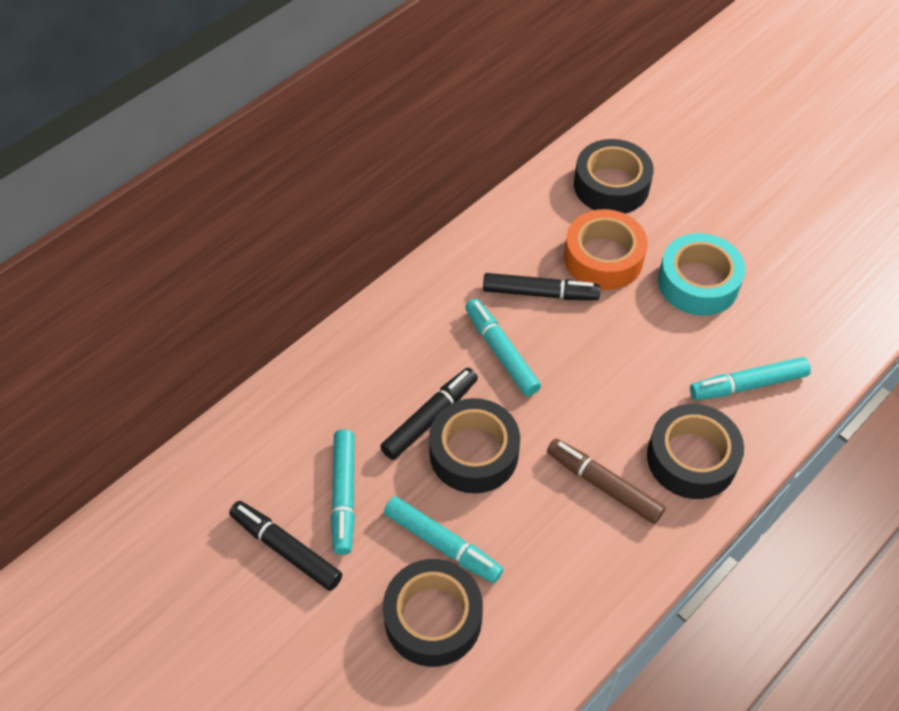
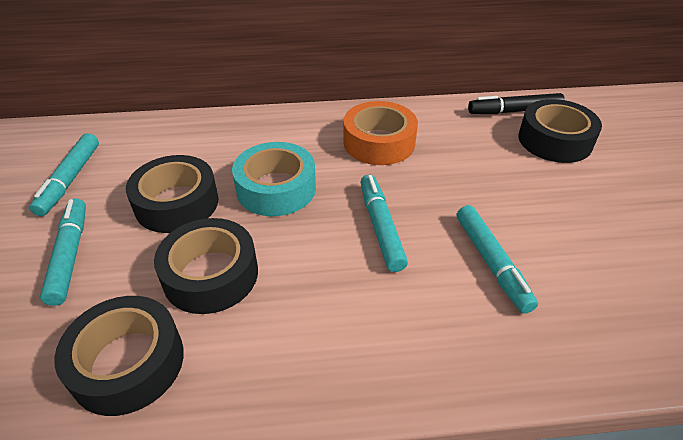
black marker: 3 -> 1
brown marker: 1 -> 0

